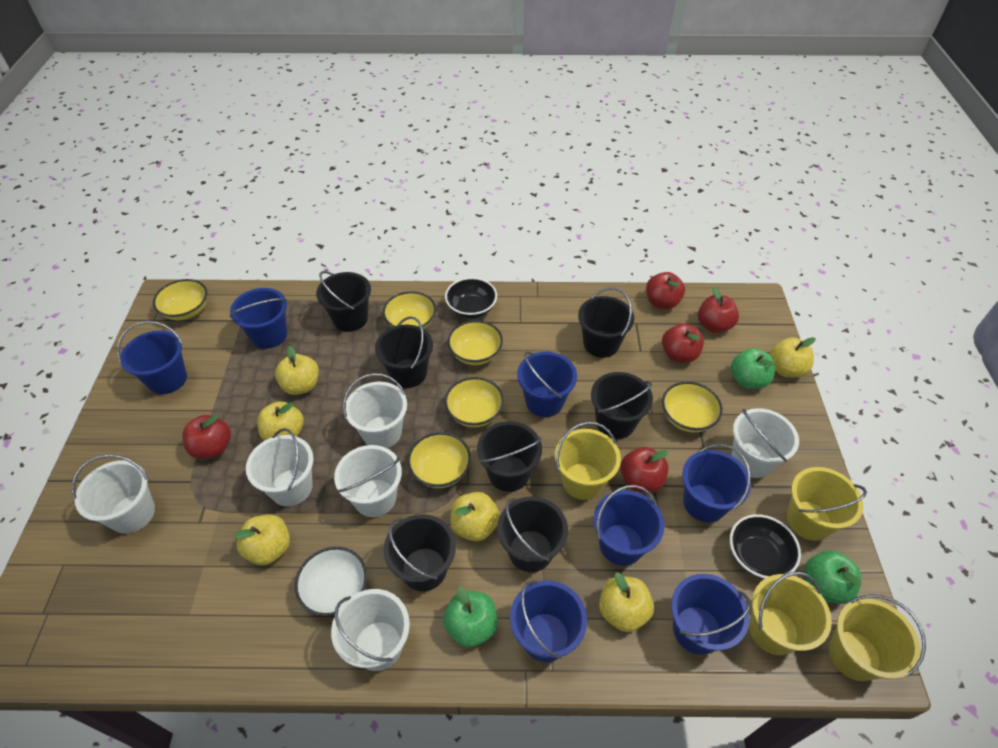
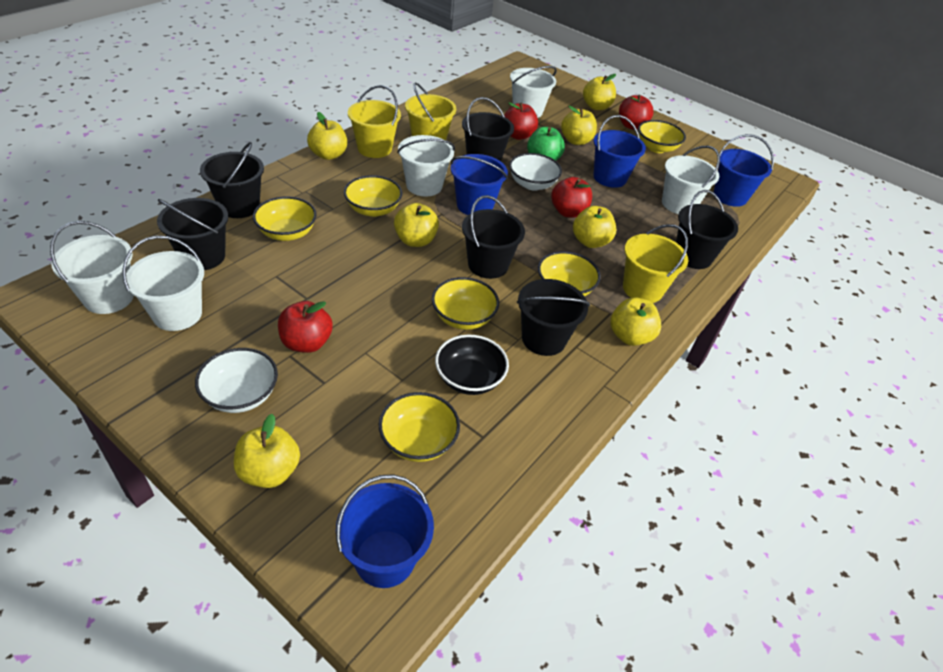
black bowl: 2 -> 1
black bucket: 7 -> 6
blue bucket: 7 -> 4
green apple: 3 -> 1
red apple: 5 -> 4
white bowl: 1 -> 2
white bucket: 6 -> 5
yellow apple: 6 -> 7
yellow bucket: 4 -> 3

